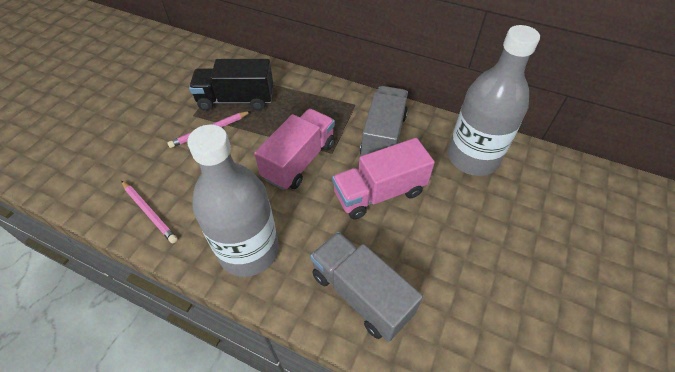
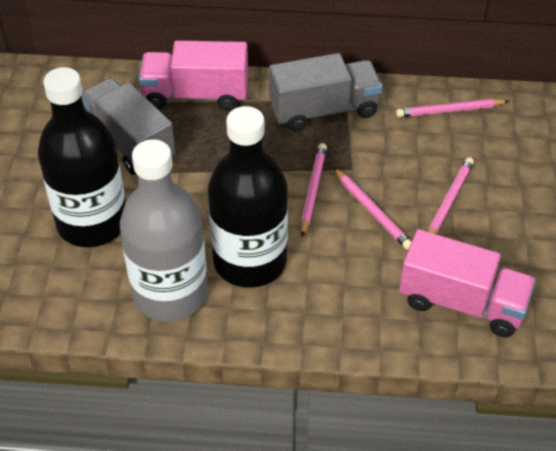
black bottle: 0 -> 2
black truck: 1 -> 0
grey bottle: 2 -> 1
pink pencil: 2 -> 4

